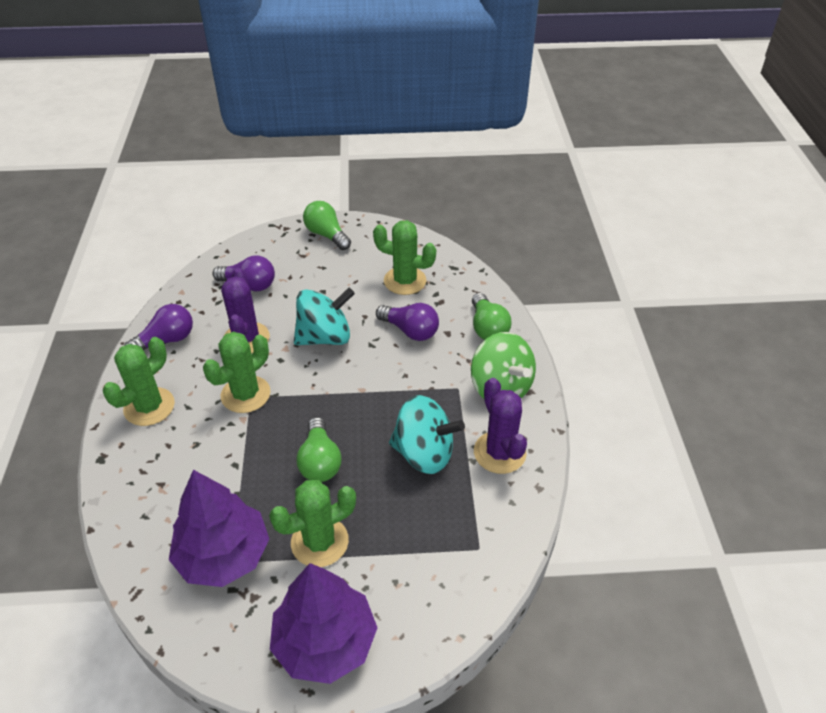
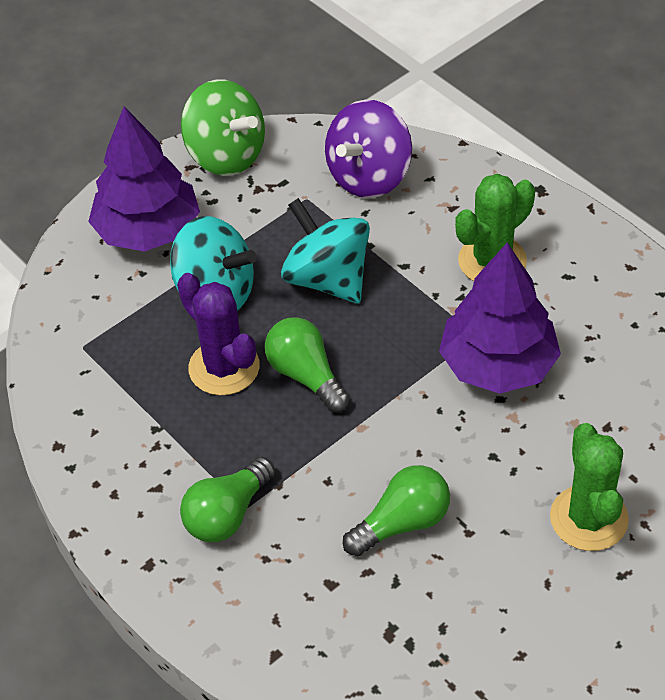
green cactus: 4 -> 2
purple cactus: 2 -> 1
purple light bulb: 3 -> 0
purple spinning top: 0 -> 1

